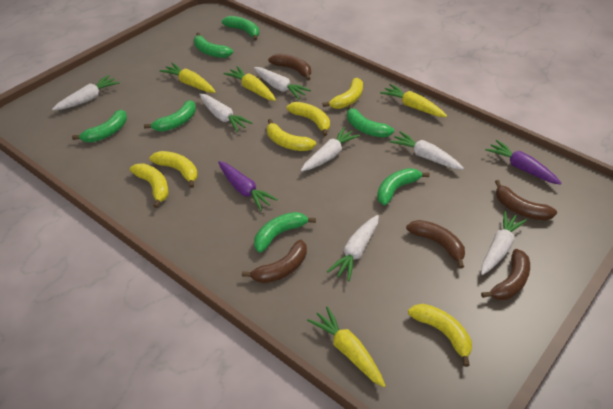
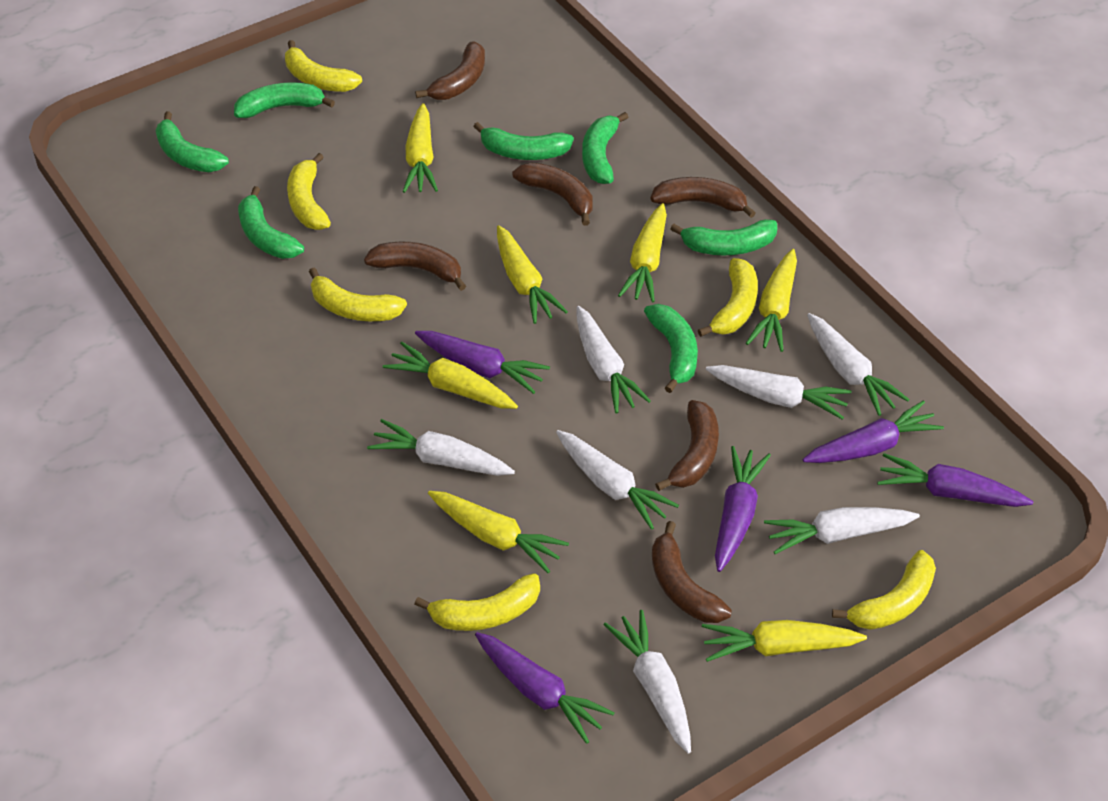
brown banana: 5 -> 6
purple carrot: 2 -> 5
yellow carrot: 4 -> 7

